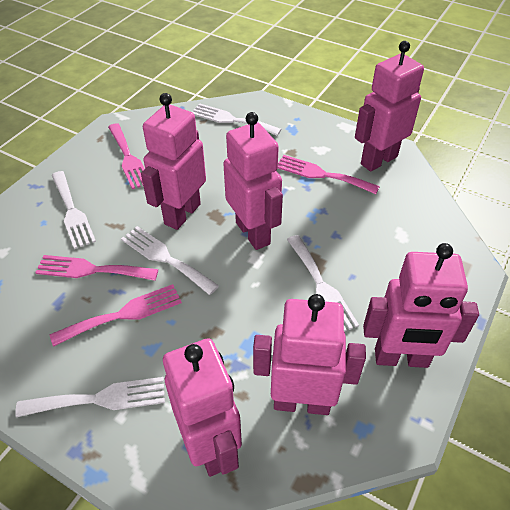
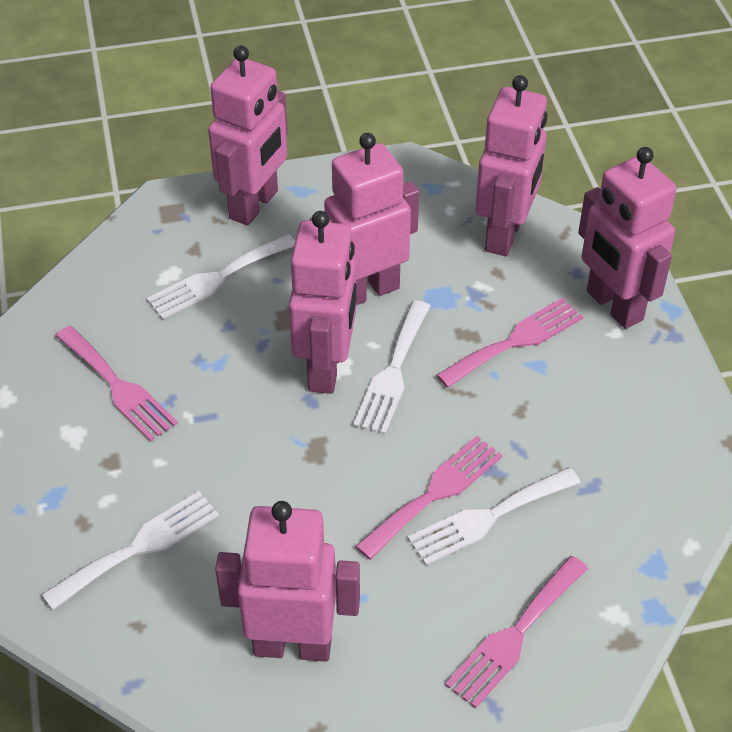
white fork: 5 -> 4

